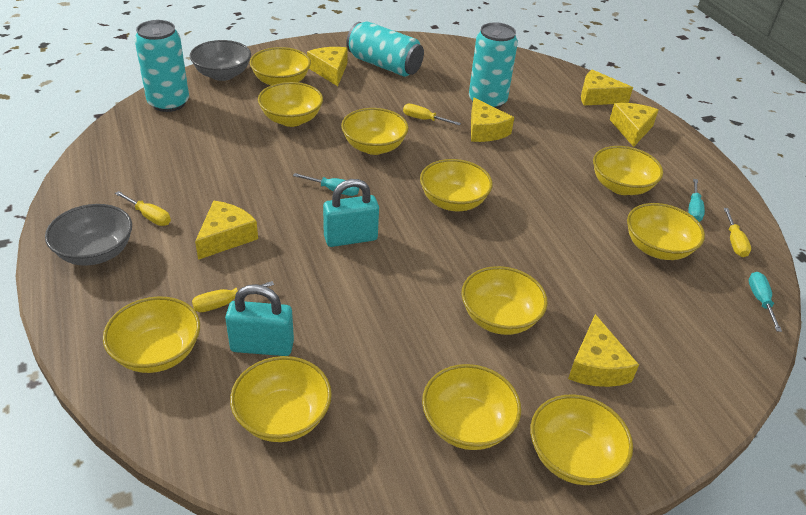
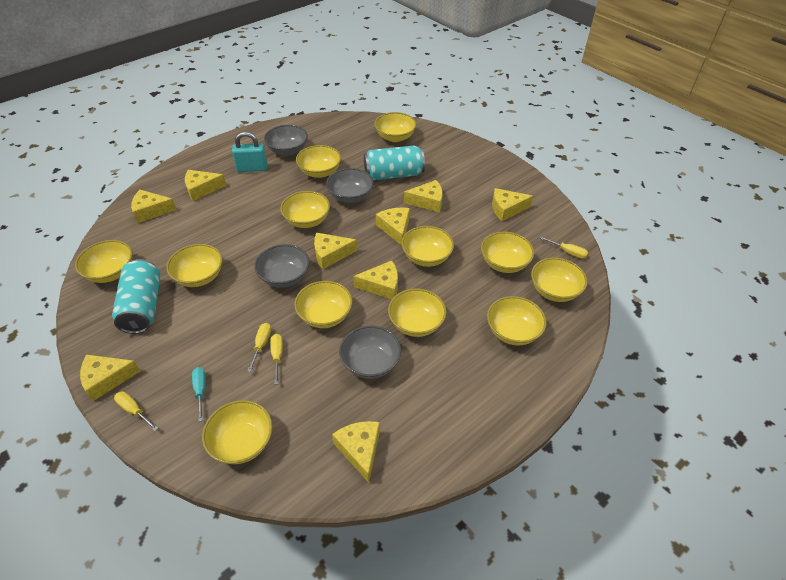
grey bowl: 2 -> 4
turquoise can: 3 -> 2
turquoise padlock: 2 -> 1
turquoise screwdriver: 3 -> 1
yellow bowl: 11 -> 12
yellow cheese: 6 -> 9

